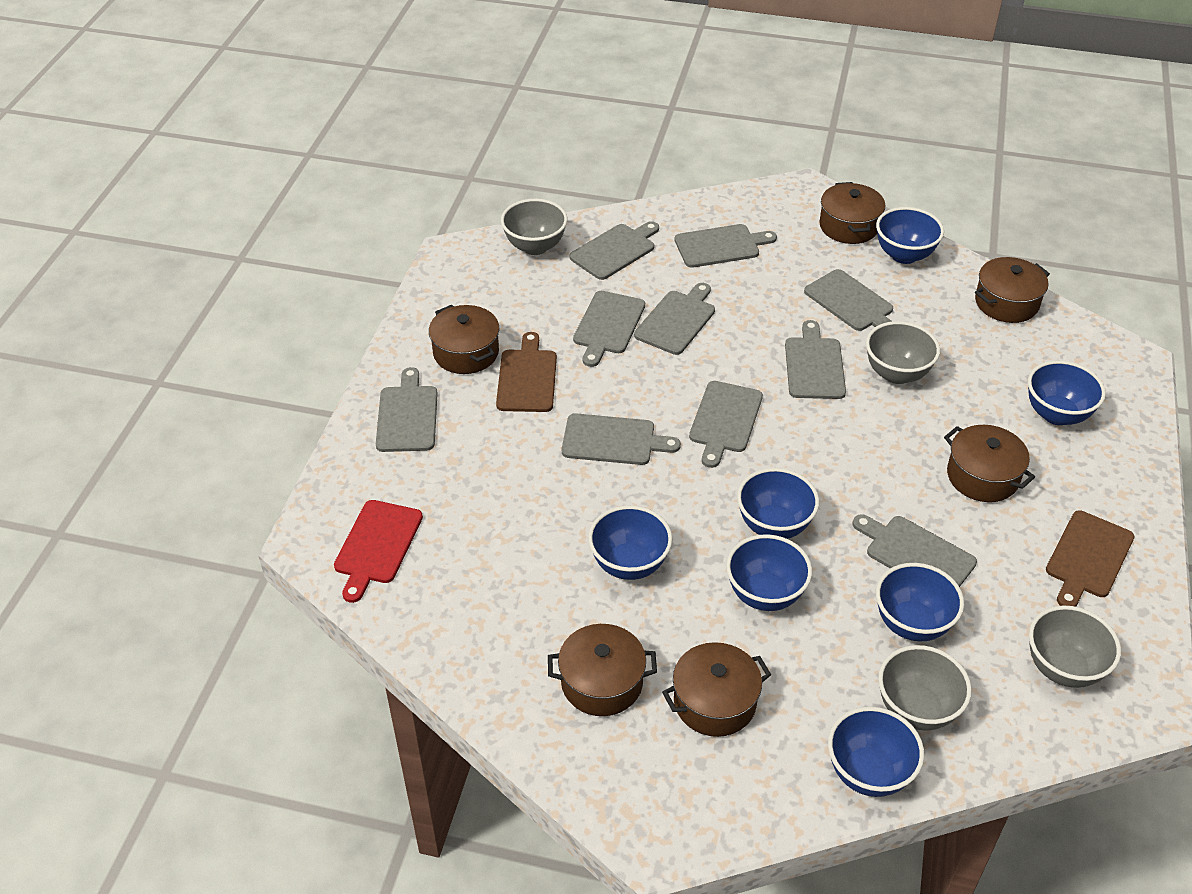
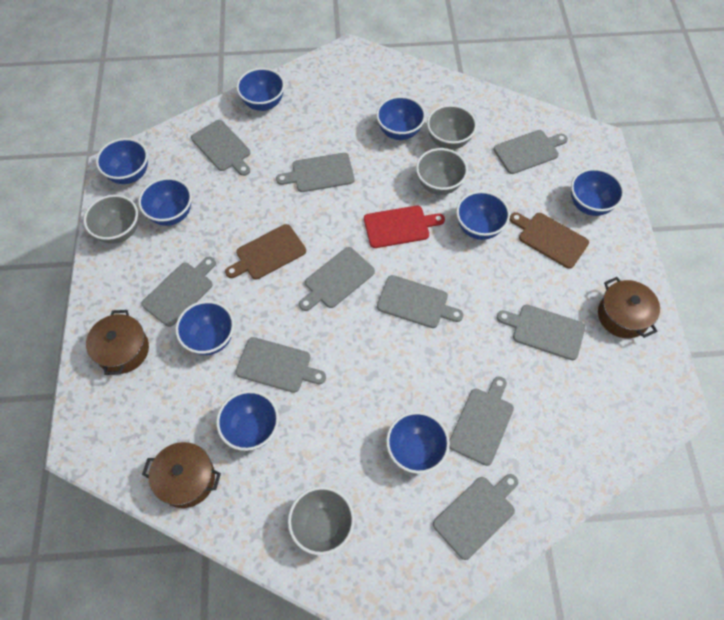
blue bowl: 7 -> 9
brown pot: 6 -> 3

